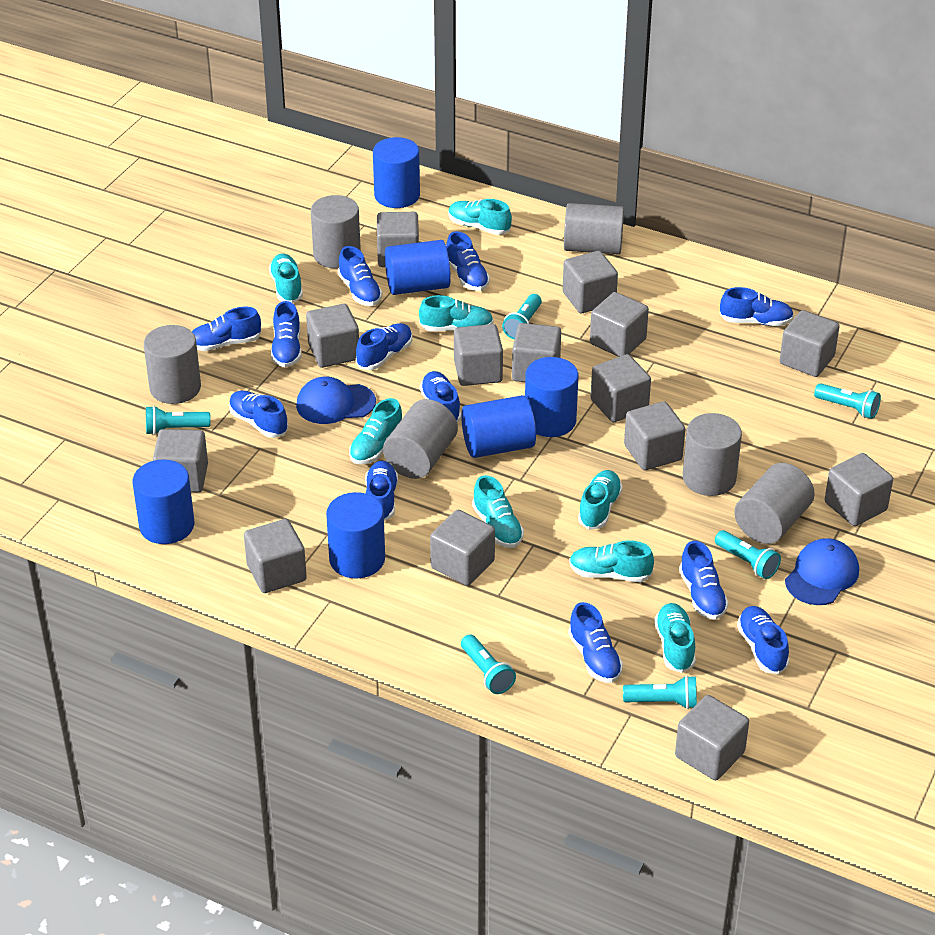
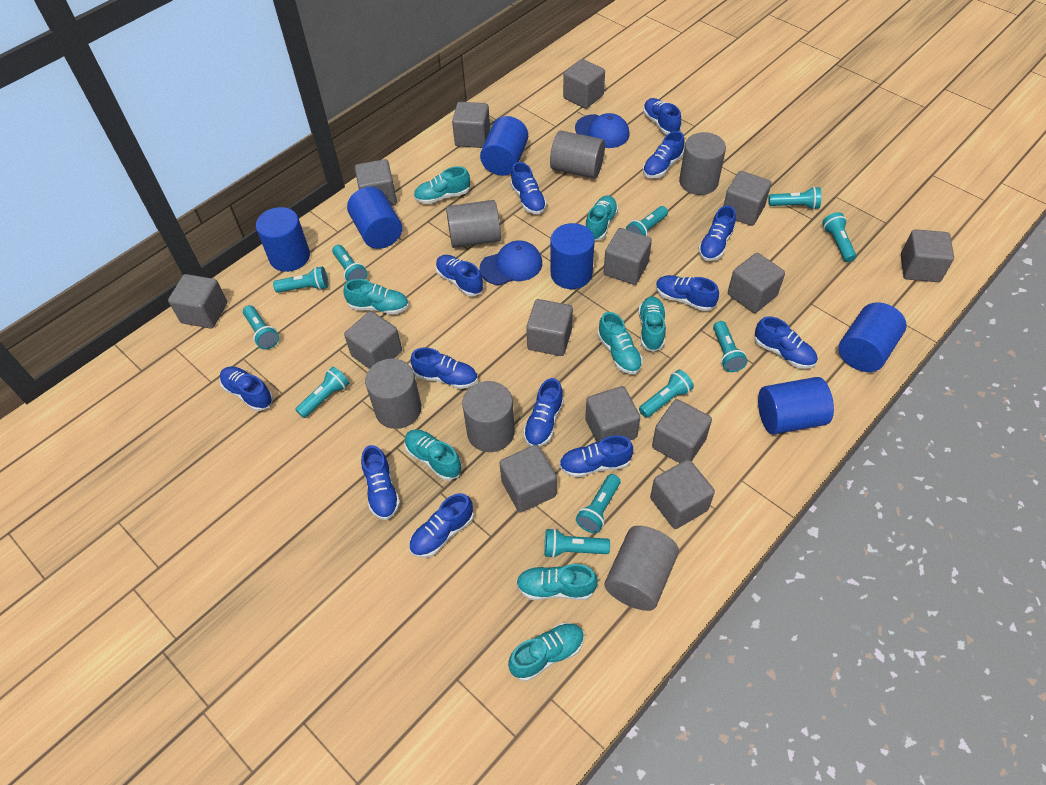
blue shoe: 12 -> 13
turquoise flashlight: 6 -> 11

